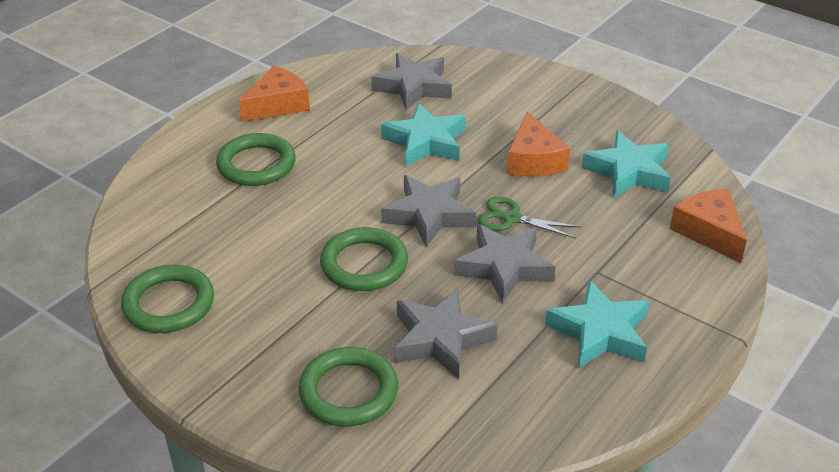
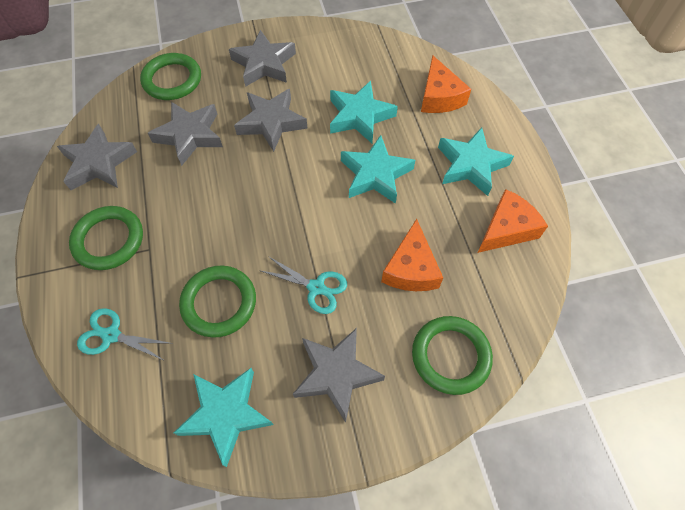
green scissors: 1 -> 0
grey star: 4 -> 5
turquoise scissors: 0 -> 2
turquoise star: 3 -> 4

